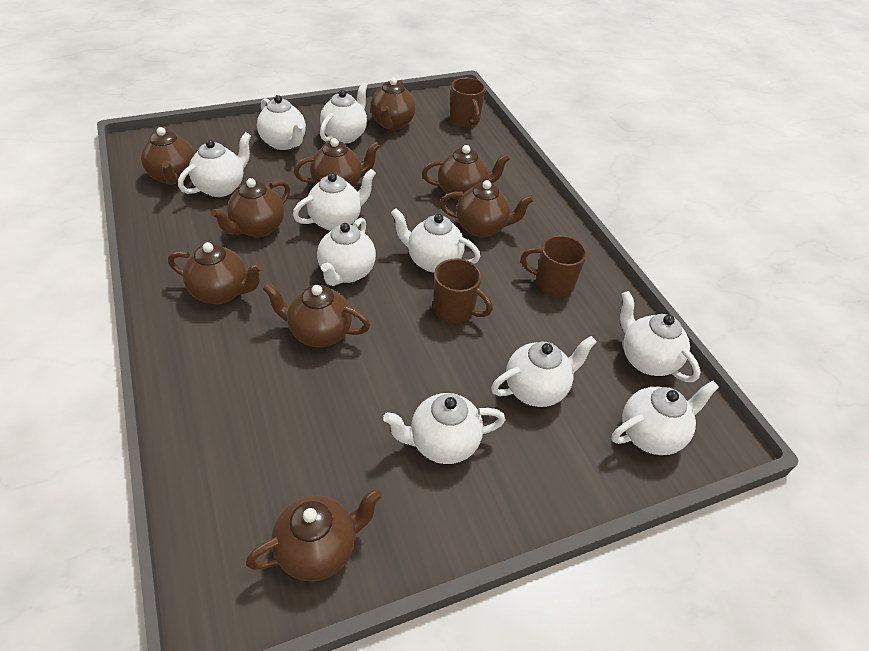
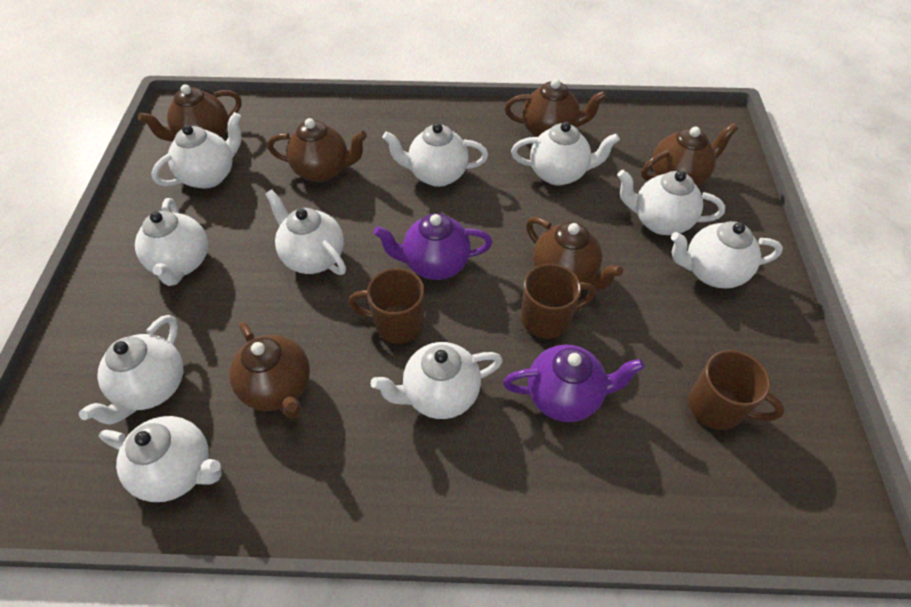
brown teapot: 9 -> 6
purple teapot: 0 -> 2

